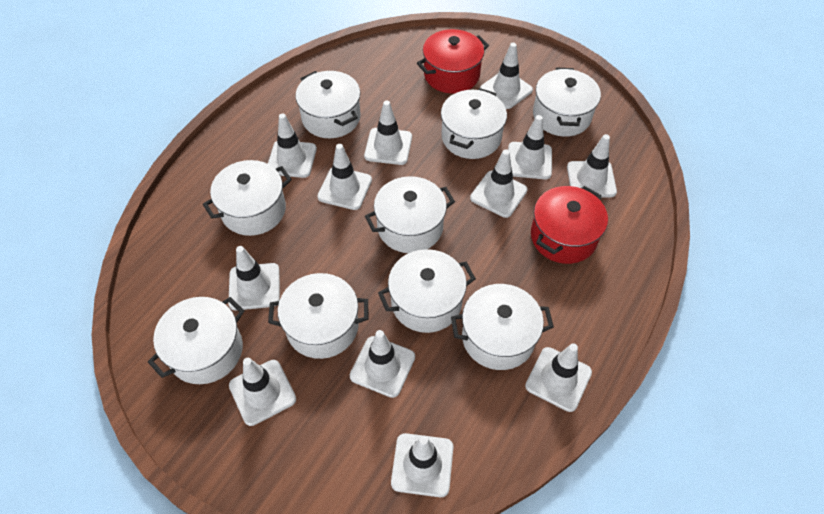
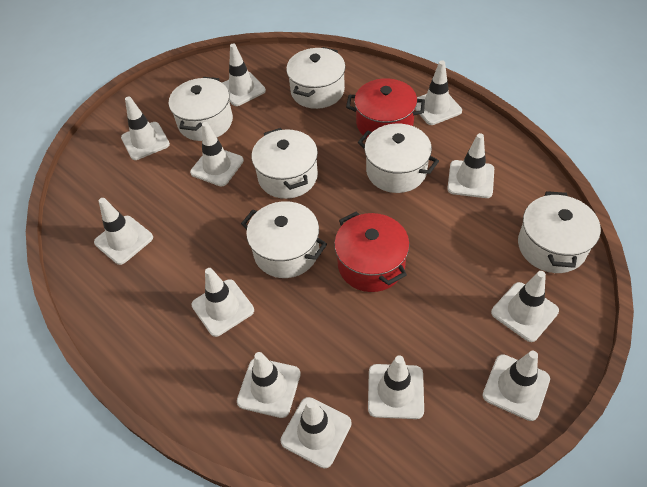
white pot: 9 -> 6

